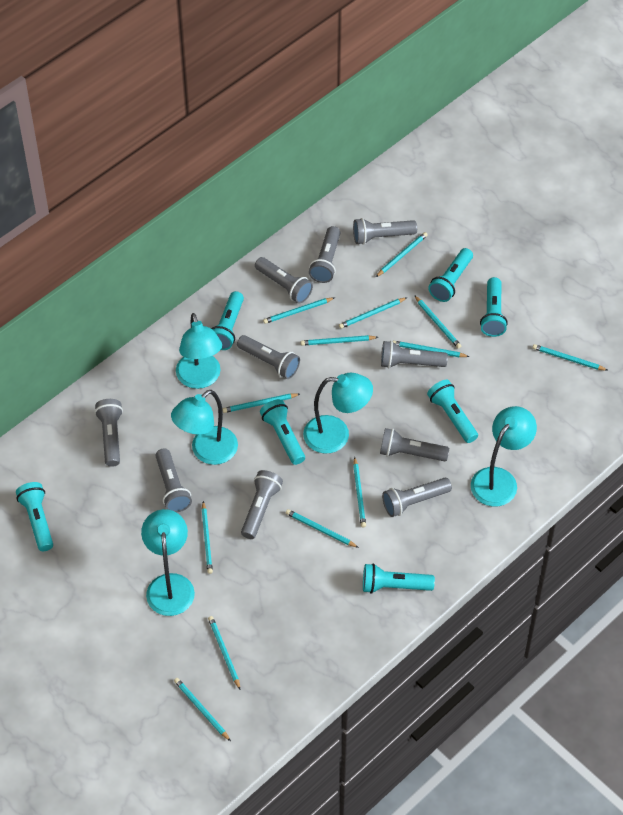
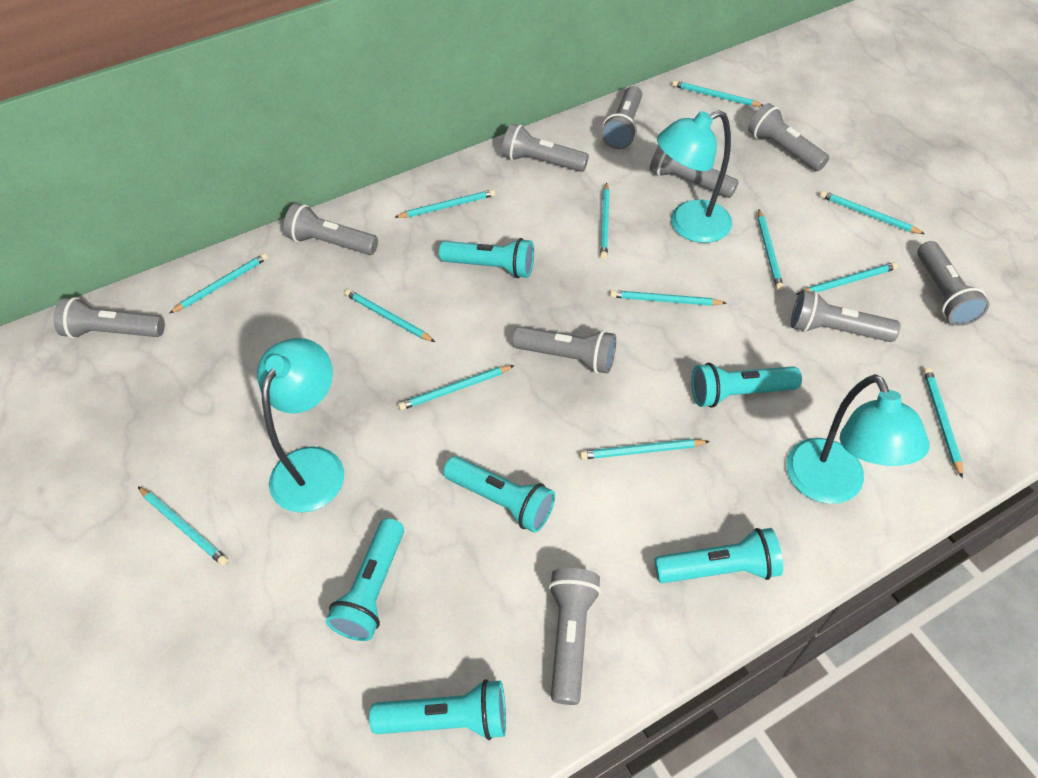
turquoise flashlight: 7 -> 6
turquoise lamp: 5 -> 3

